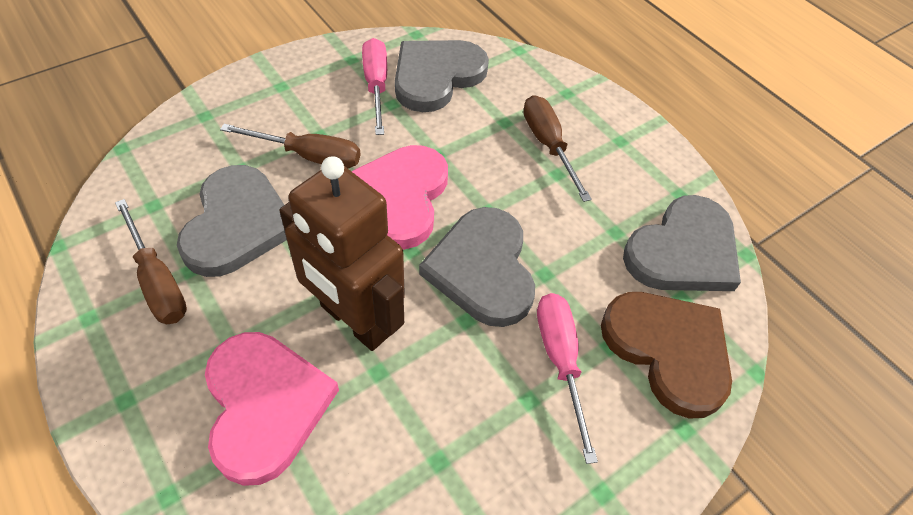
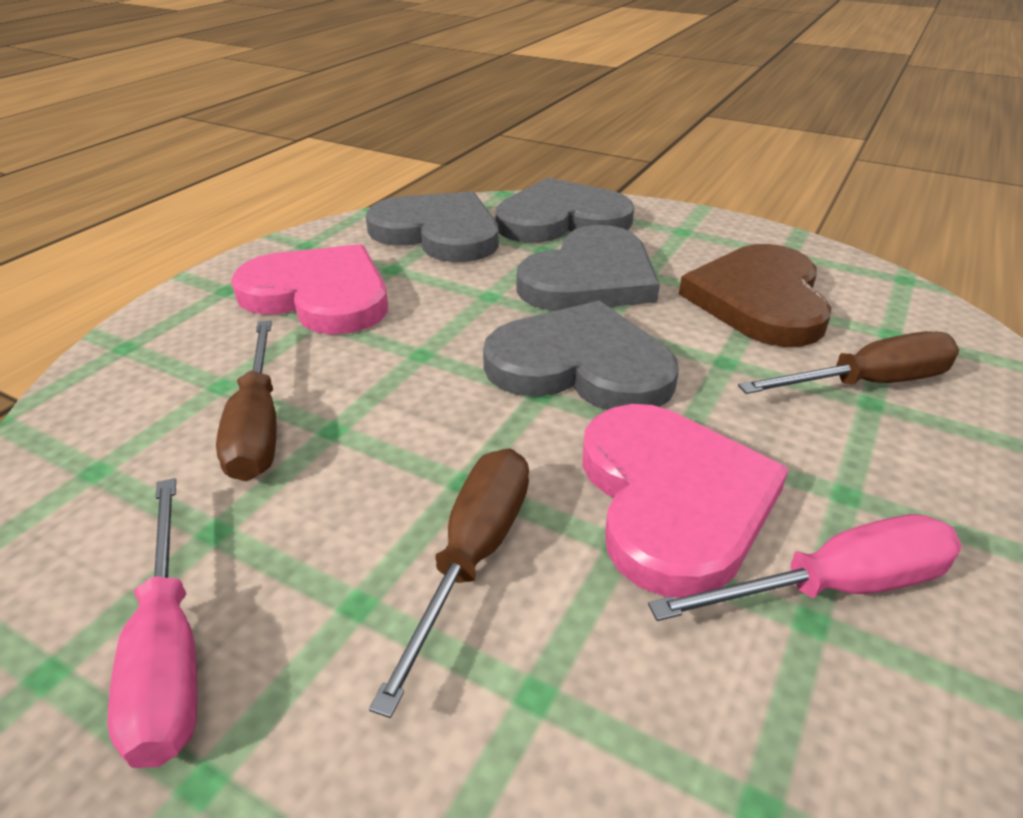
brown robot: 1 -> 0

